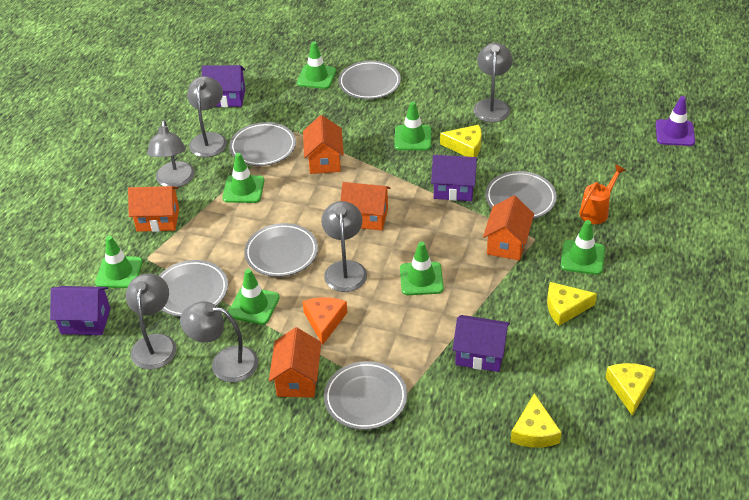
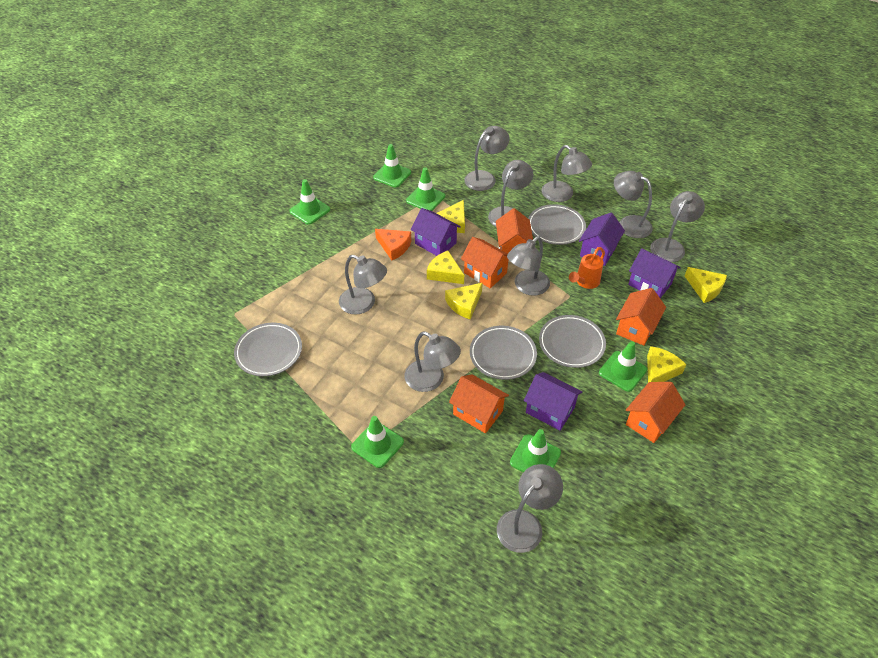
green traffic cone: 7 -> 6
grey lamp: 6 -> 9
grey plate: 6 -> 4
purple traffic cone: 1 -> 0
yellow cheese: 4 -> 5

